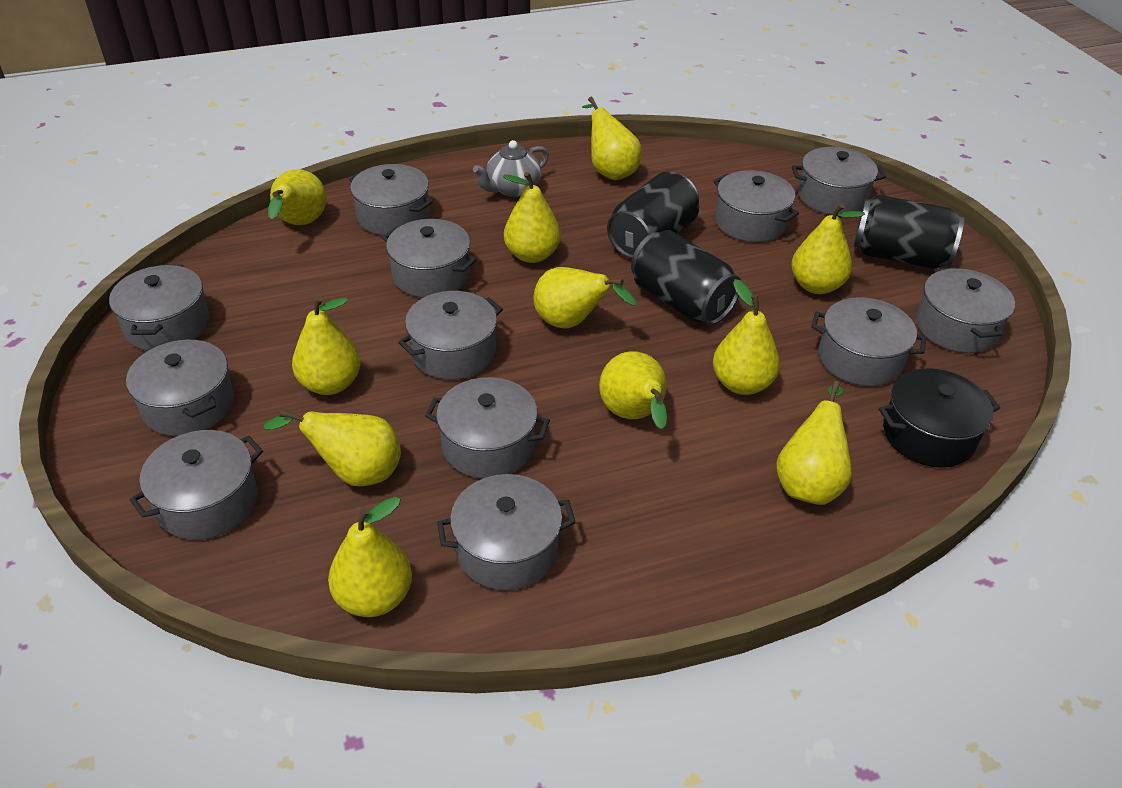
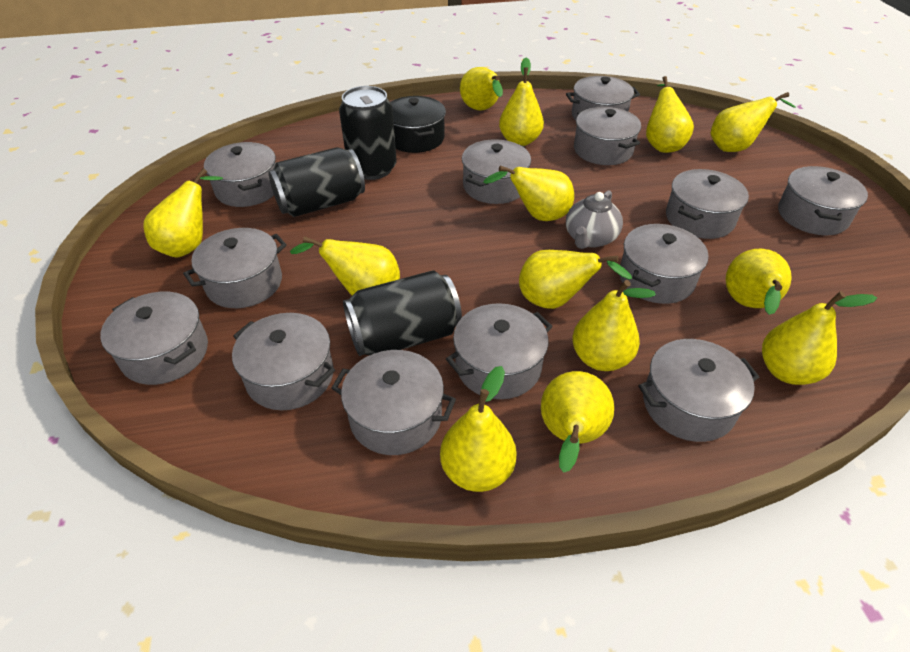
grey pot: 12 -> 13
yellow pear: 11 -> 13

